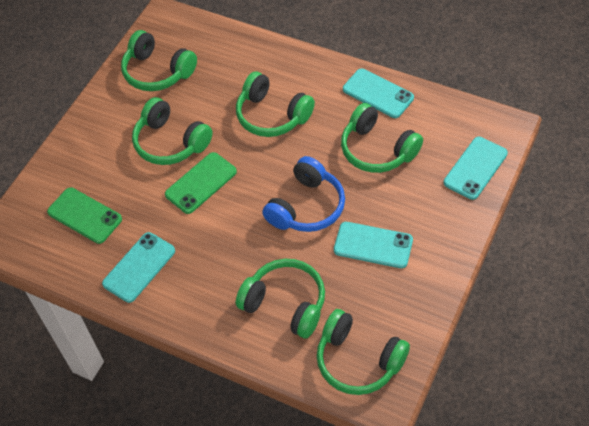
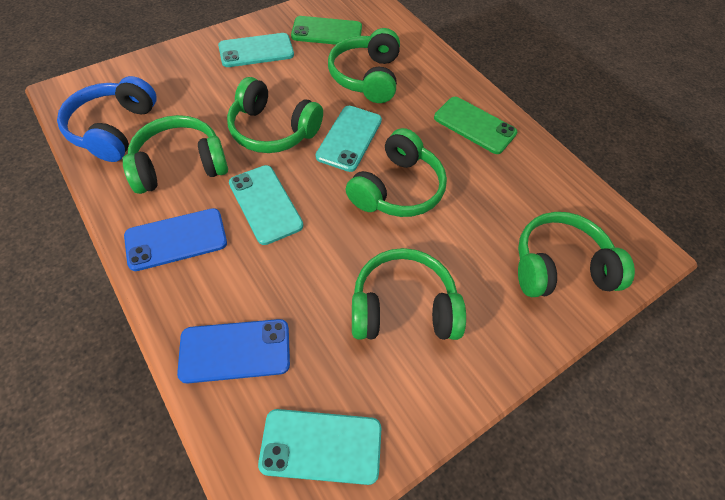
blue phone: 0 -> 2

